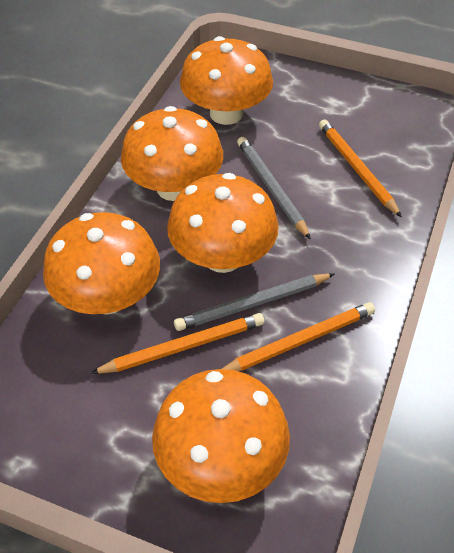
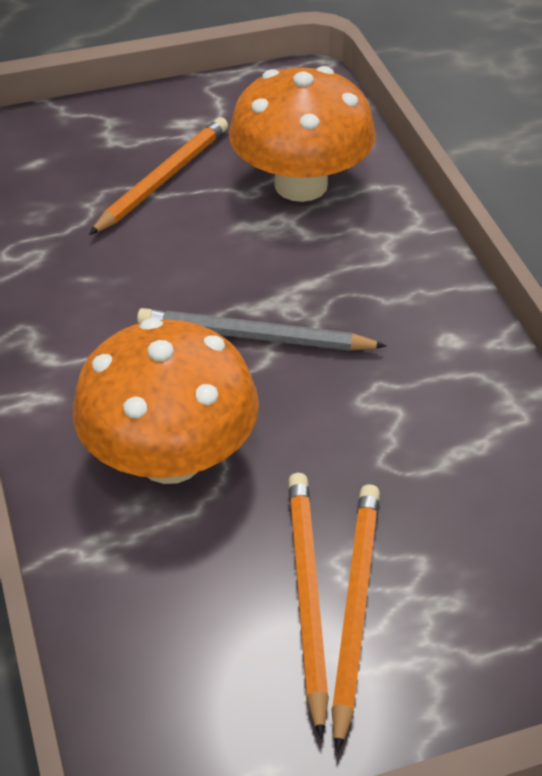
grey pencil: 2 -> 1
orange mushroom: 5 -> 2

